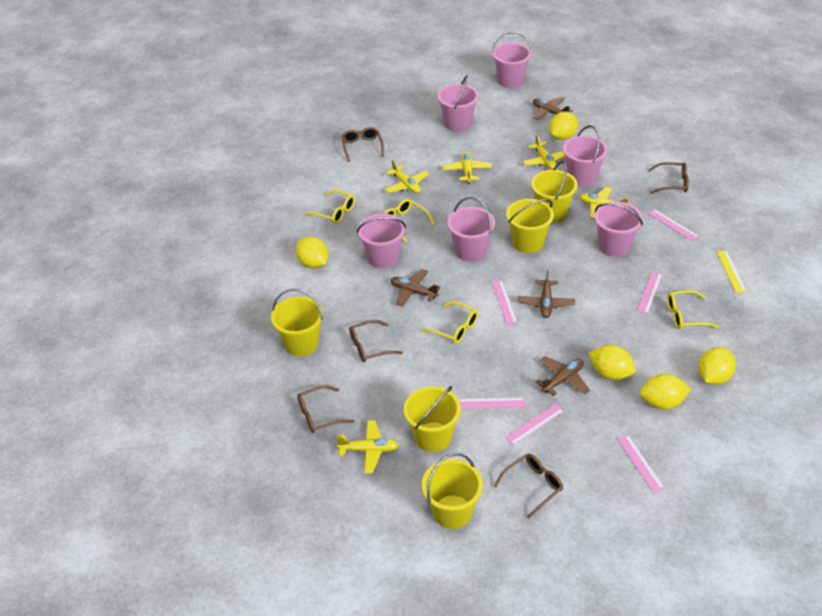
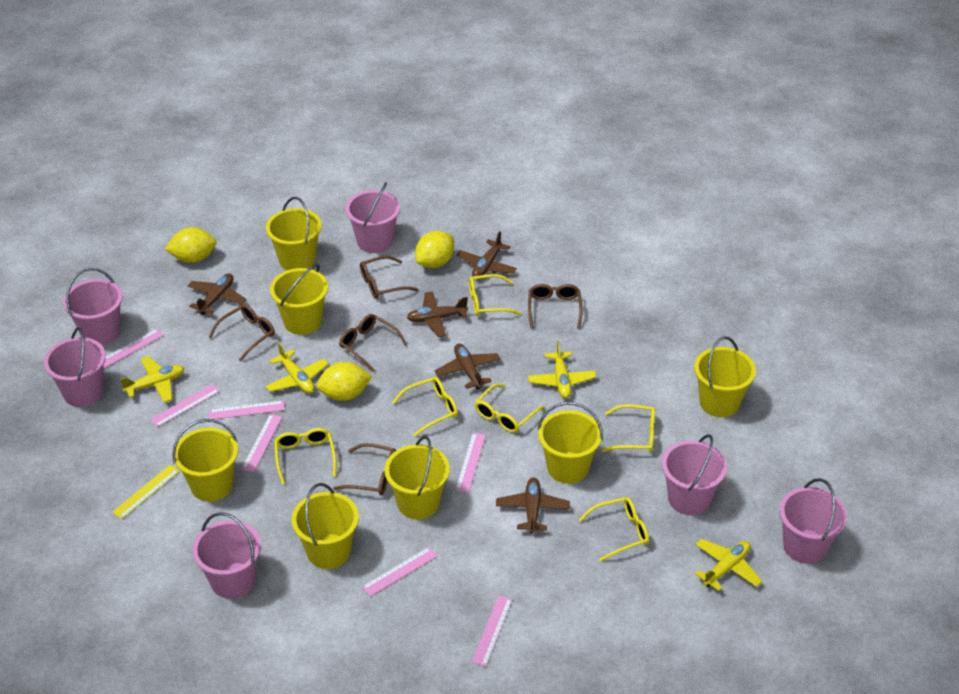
brown plane: 4 -> 5
pink ruler: 6 -> 7
yellow bucket: 5 -> 7
yellow glasses: 4 -> 6
yellow lemon: 5 -> 3
yellow plane: 5 -> 4

